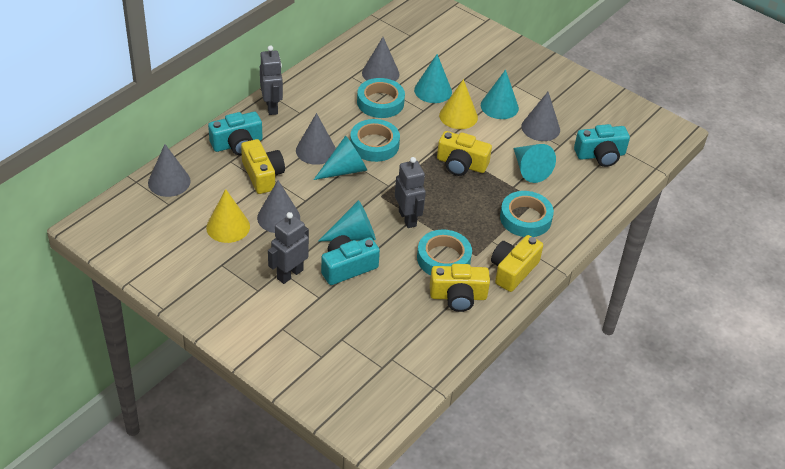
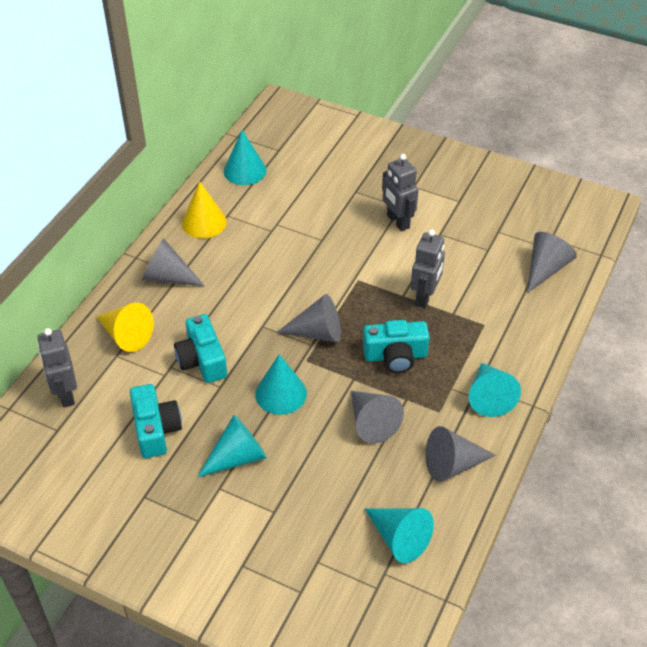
turquoise tape: 4 -> 0
yellow camera: 4 -> 0

